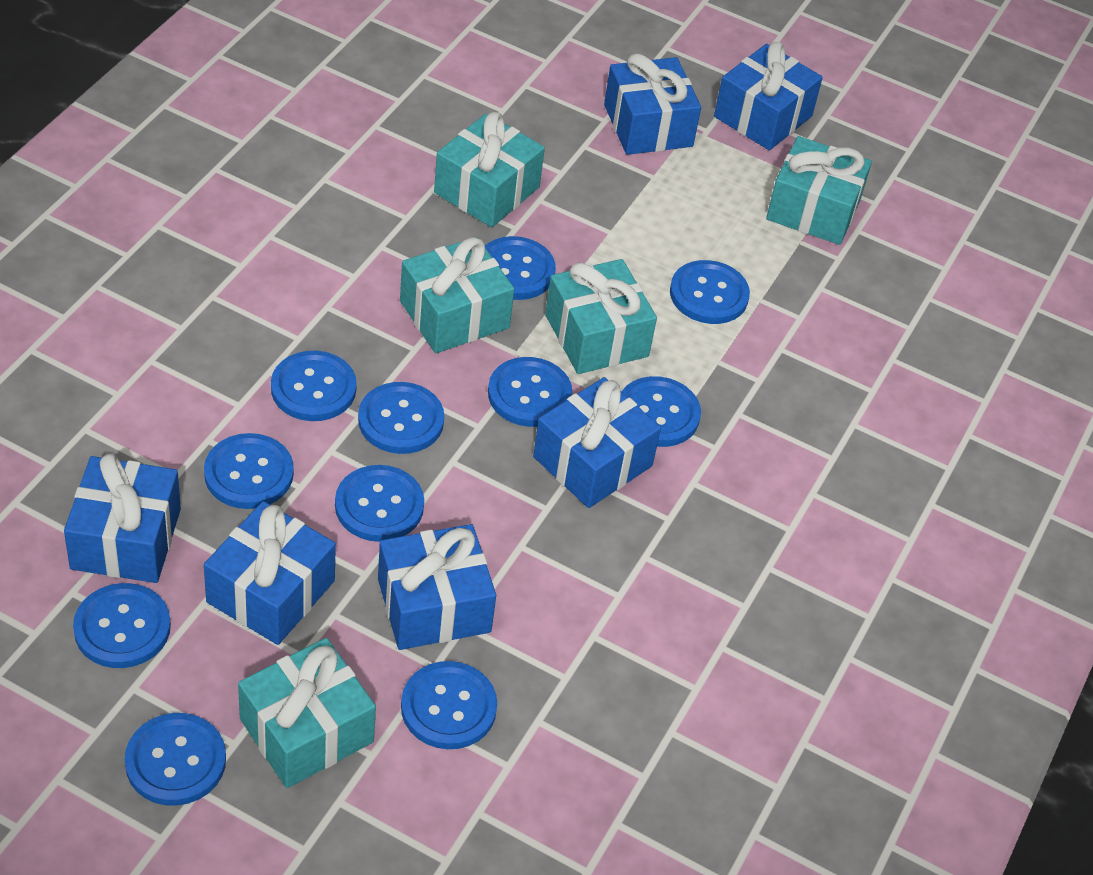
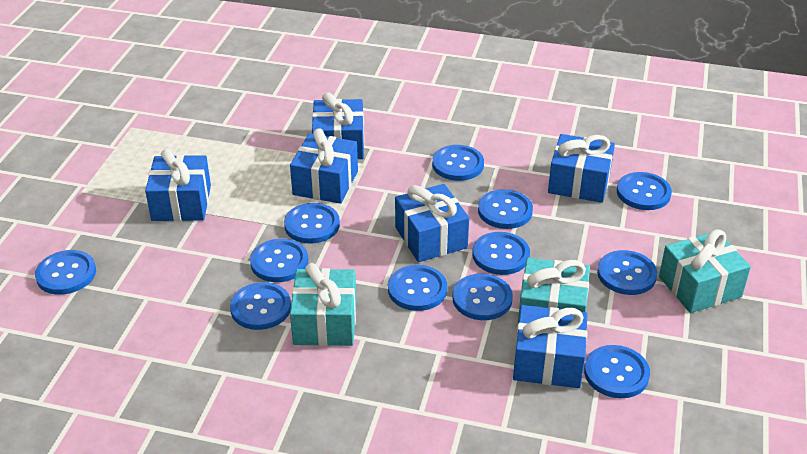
blue button: 11 -> 12
turquoise gift: 5 -> 3

